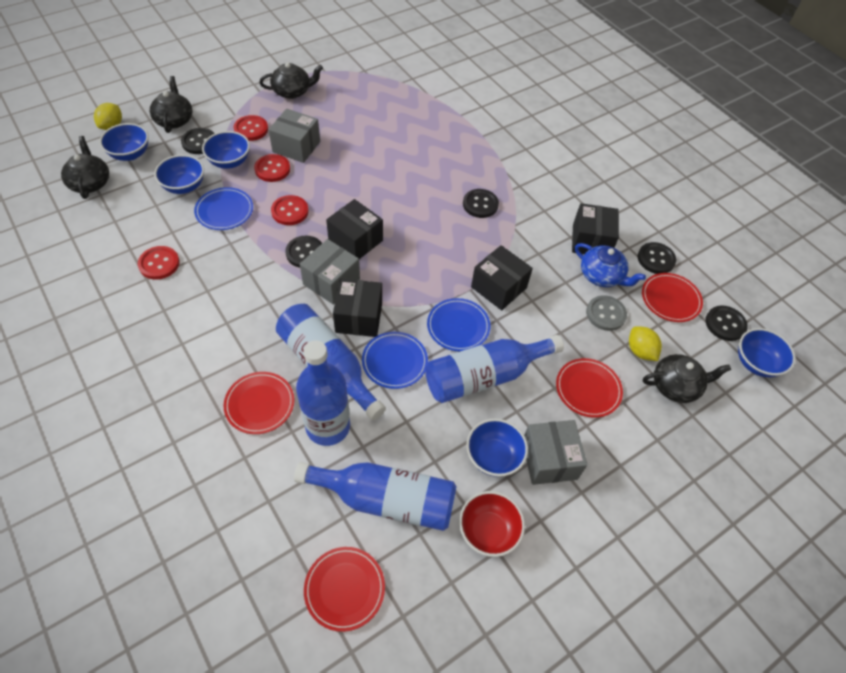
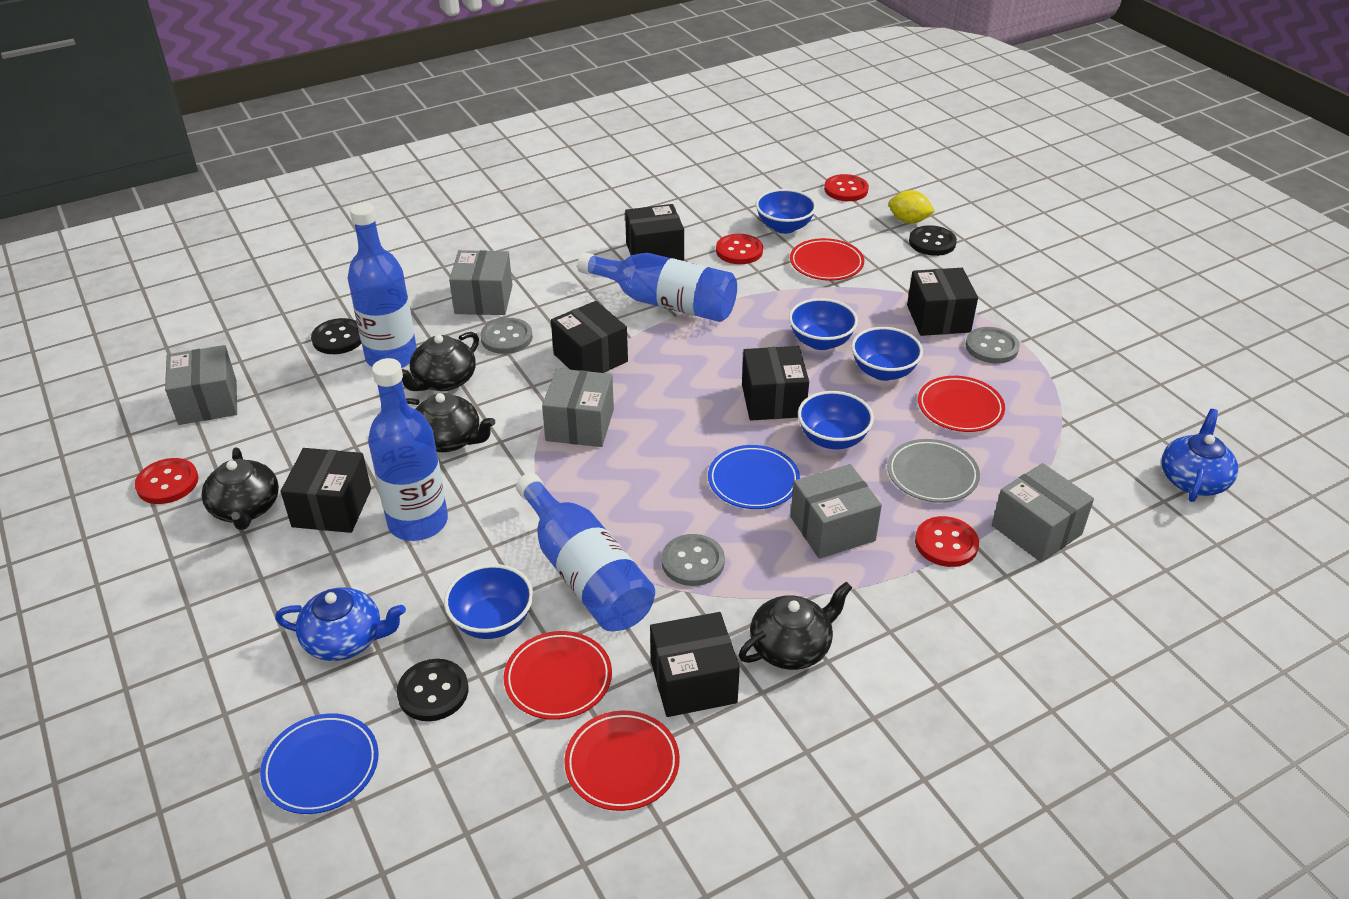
black box: 4 -> 6
black button: 5 -> 3
blue plate: 3 -> 2
blue teapot: 1 -> 2
grey box: 3 -> 5
grey button: 1 -> 3
grey plate: 0 -> 1
red bowl: 1 -> 0
yellow lemon: 2 -> 1

